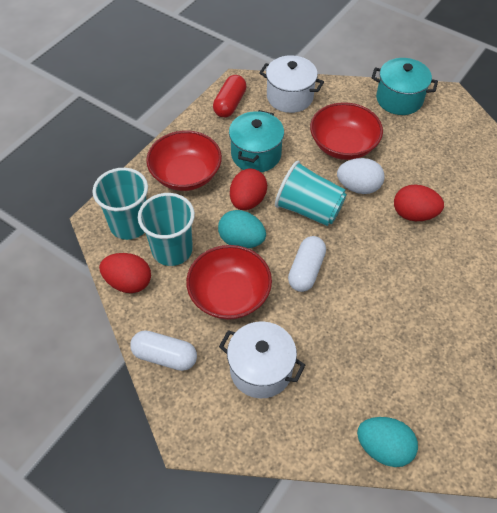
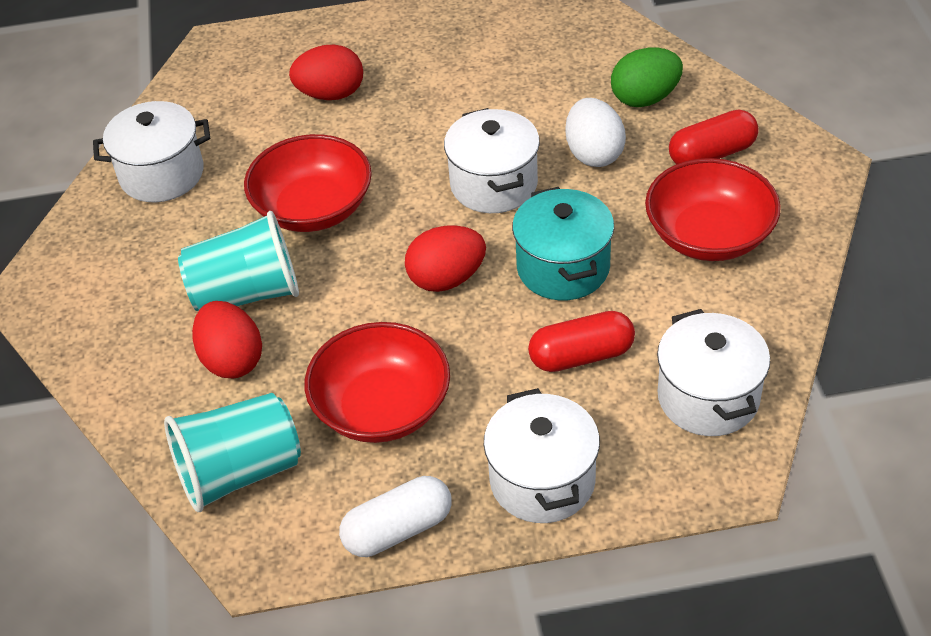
green egg: 0 -> 1
red capsule: 1 -> 2
turquoise cup: 3 -> 2
turquoise egg: 2 -> 0
turquoise pot: 2 -> 1
white capsule: 2 -> 1
white pot: 2 -> 4

